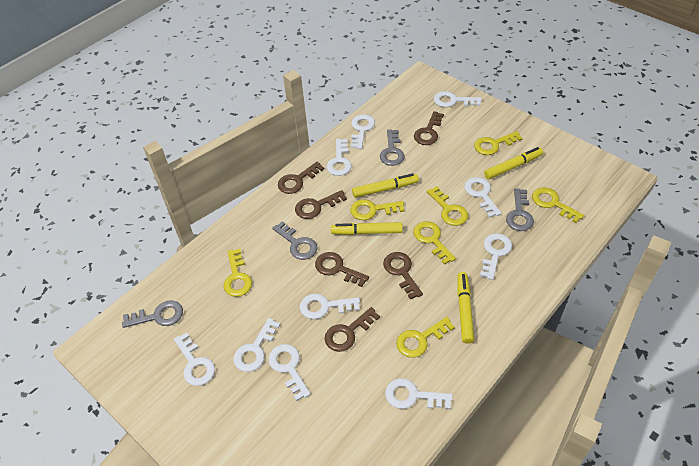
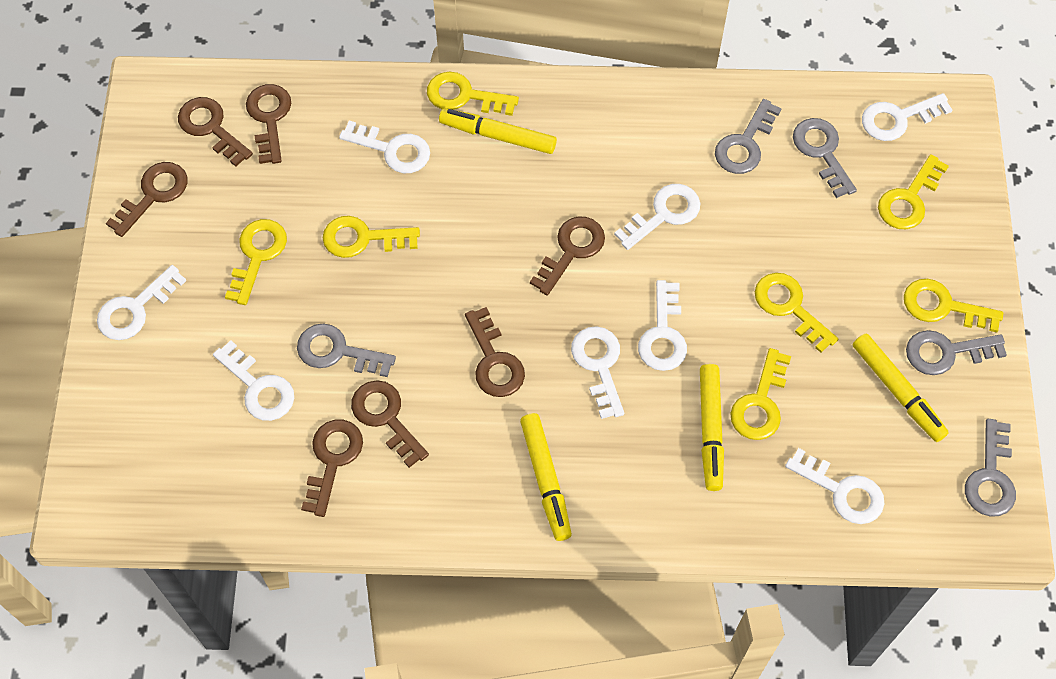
brown key: 6 -> 7
grey key: 4 -> 5
white key: 10 -> 8

